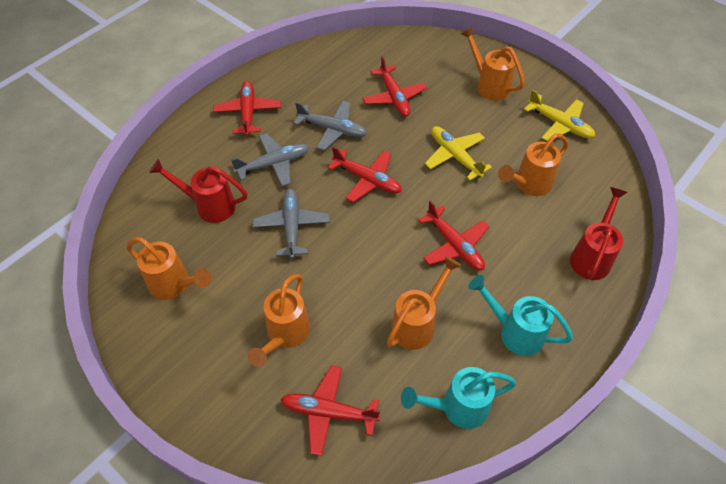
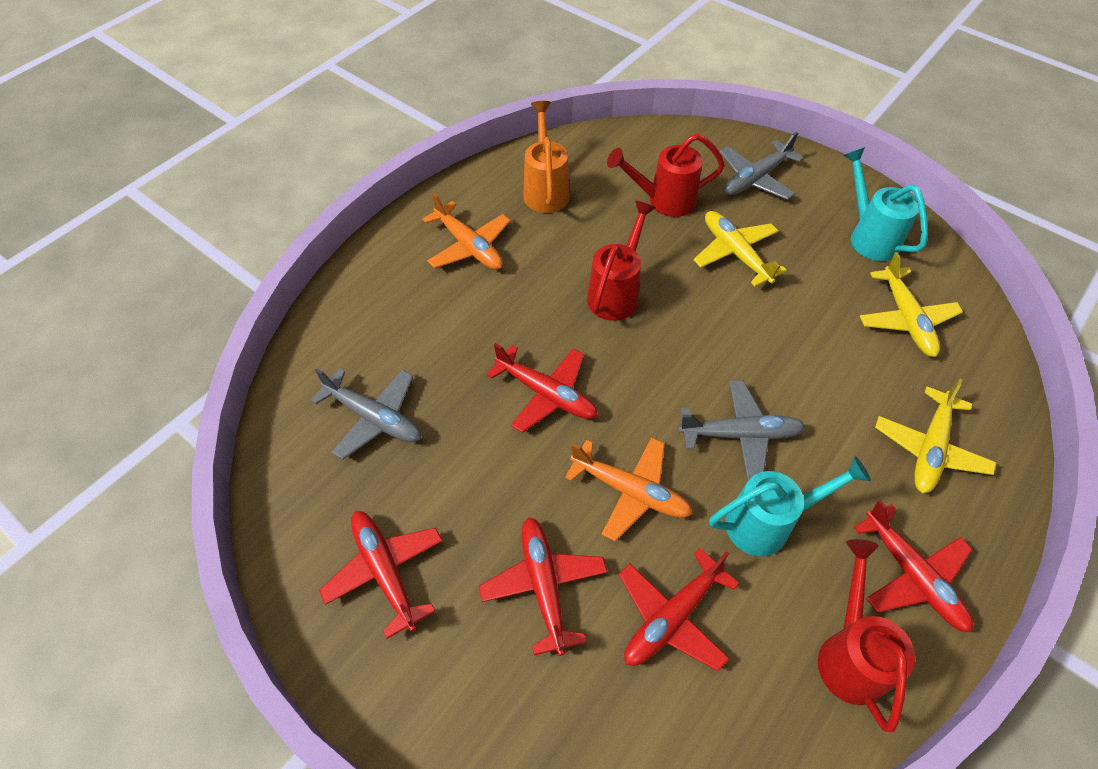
orange plane: 0 -> 2
orange watering can: 5 -> 1
red watering can: 2 -> 3
yellow plane: 2 -> 3

